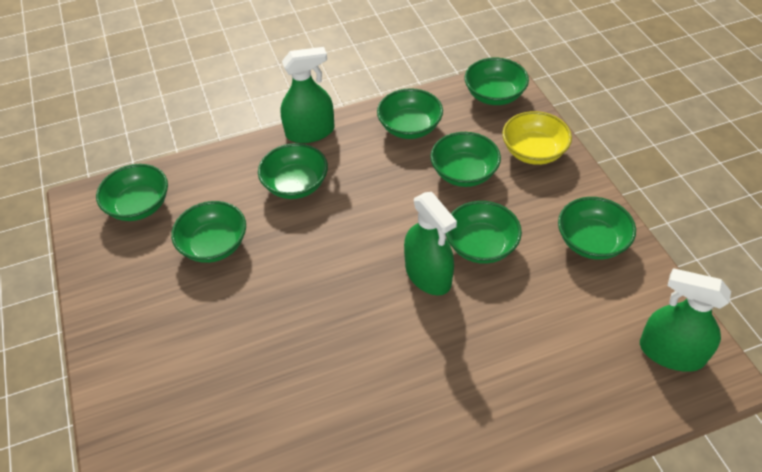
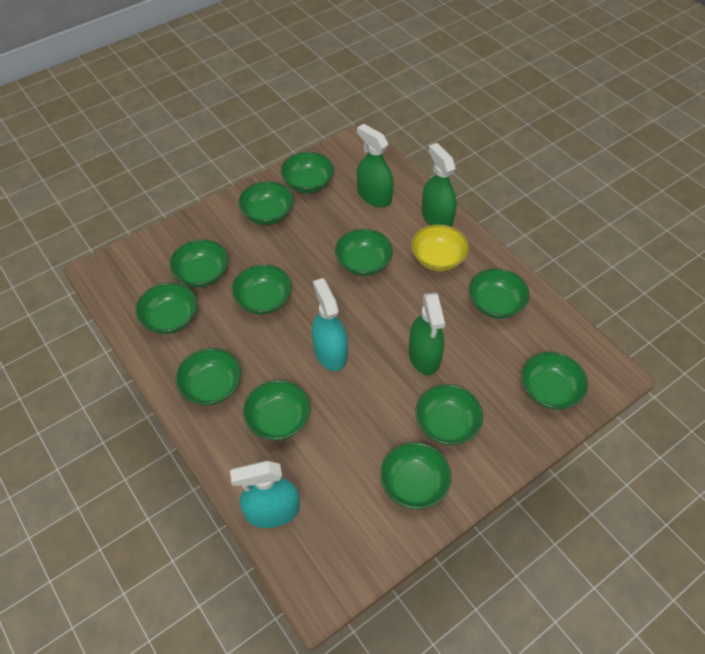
green bowl: 8 -> 12
turquoise spray bottle: 0 -> 2

